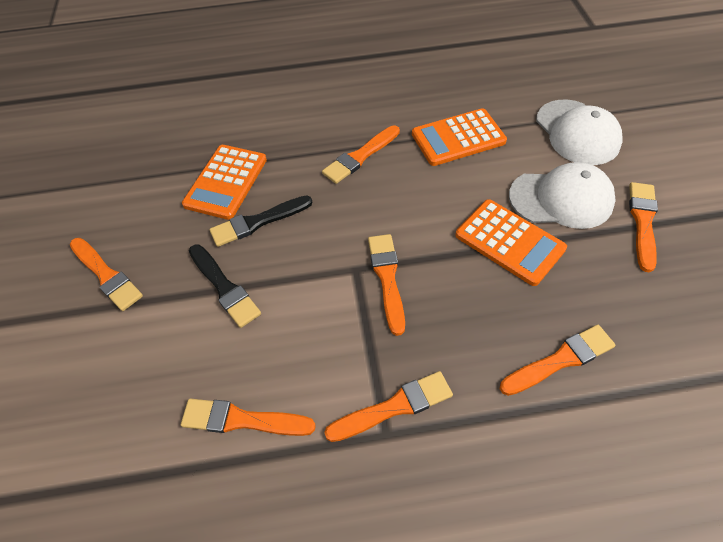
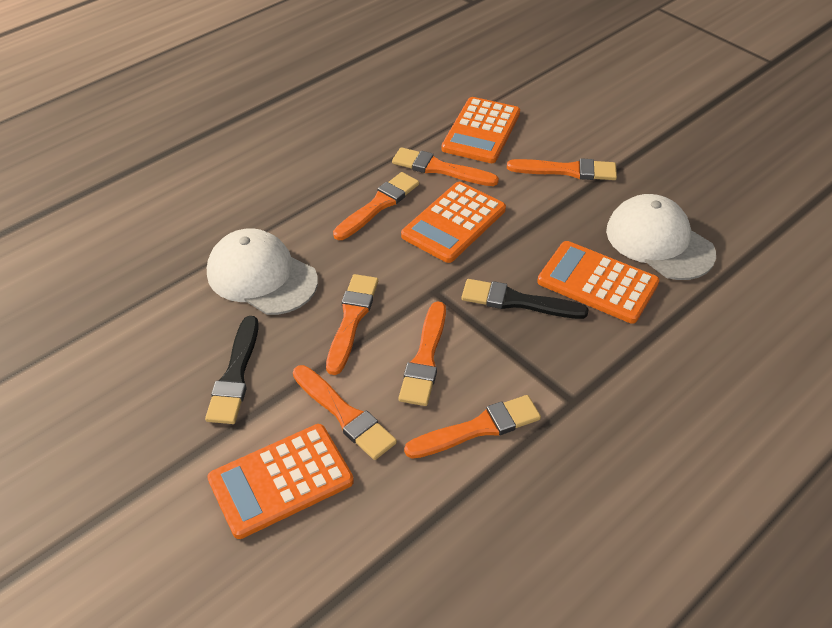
orange calculator: 3 -> 4

